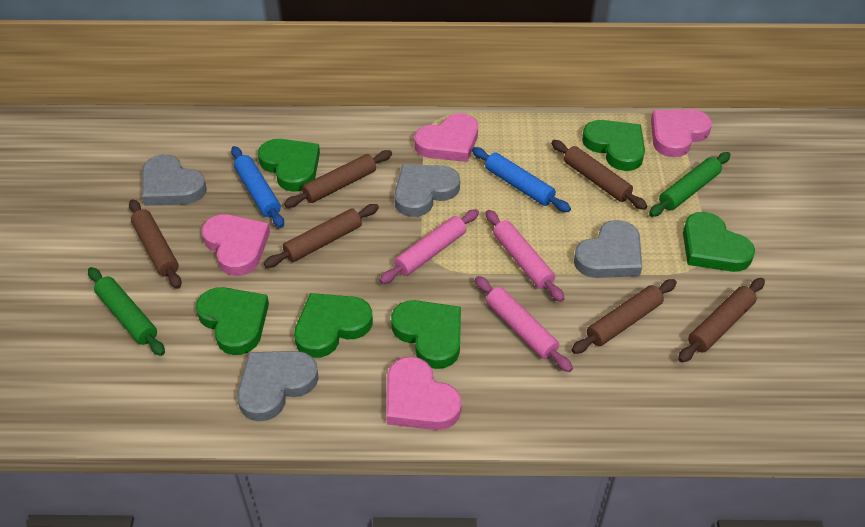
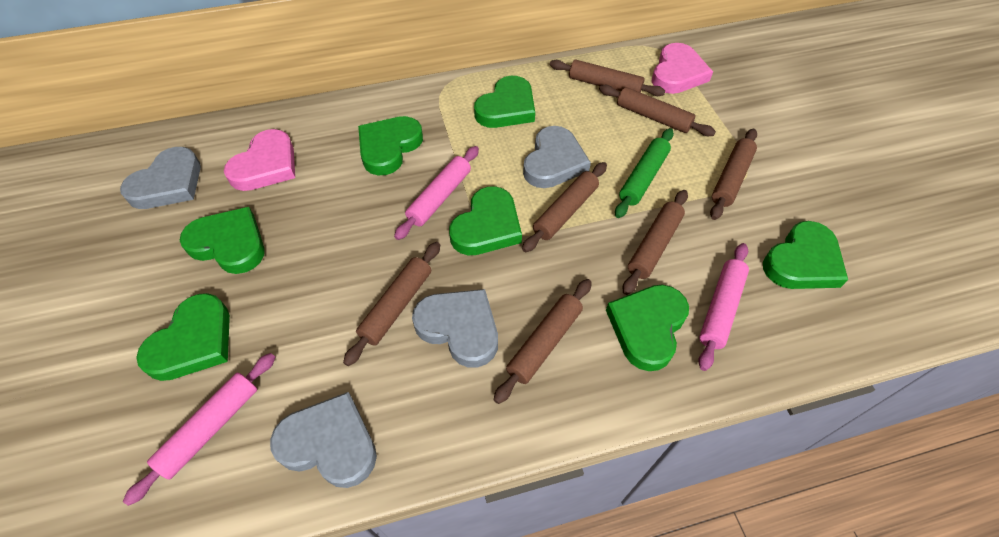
blue rolling pin: 2 -> 0
brown rolling pin: 6 -> 7
green heart: 6 -> 7
green rolling pin: 2 -> 1
pink heart: 4 -> 2

